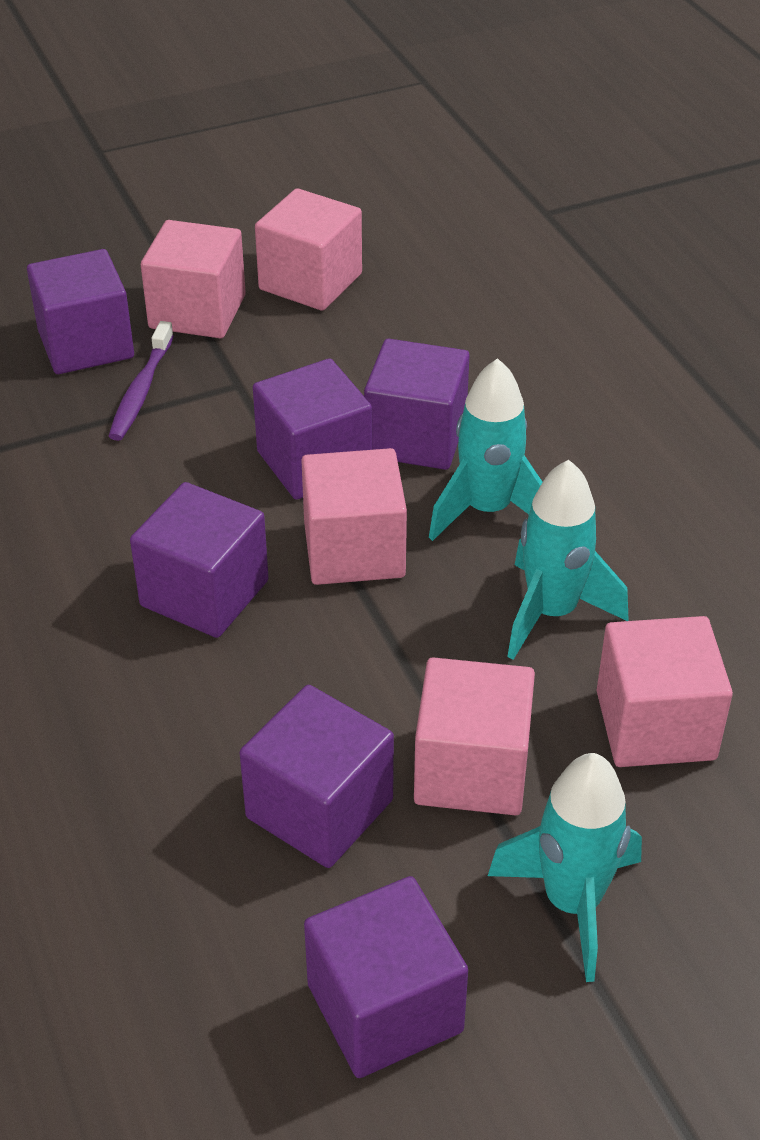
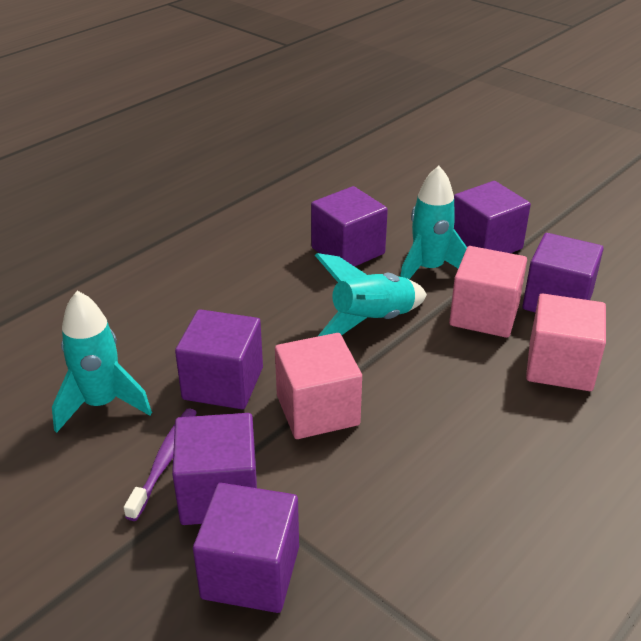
pink cube: 5 -> 3

